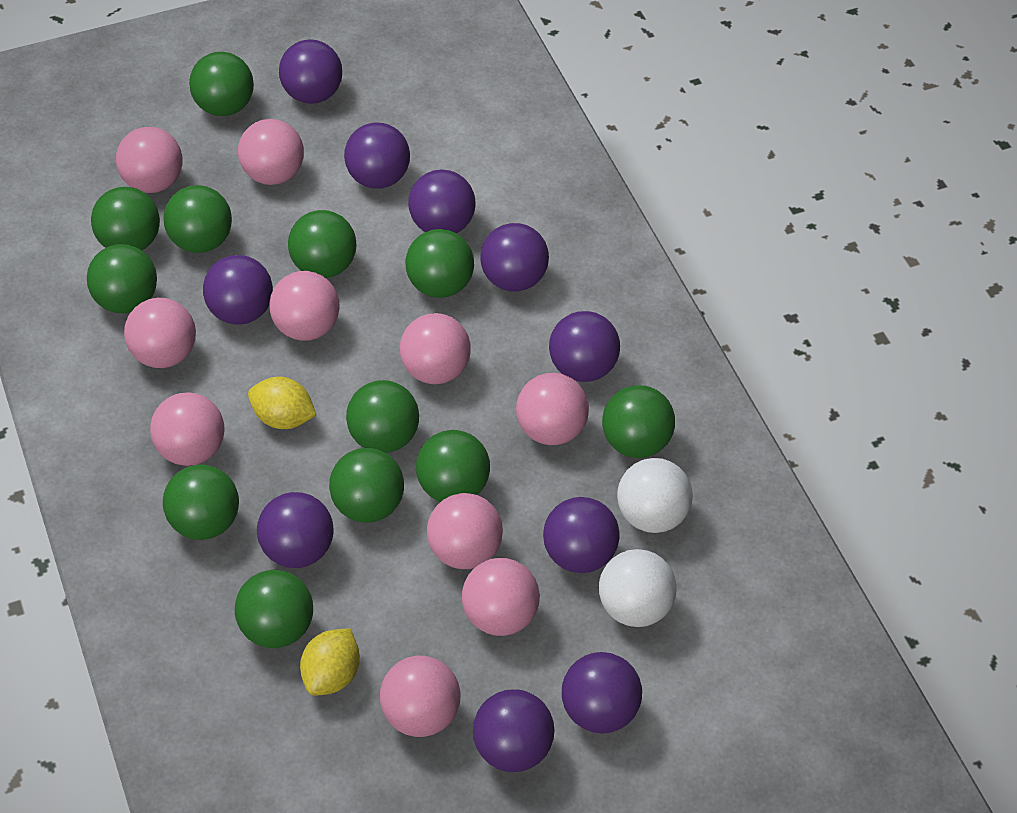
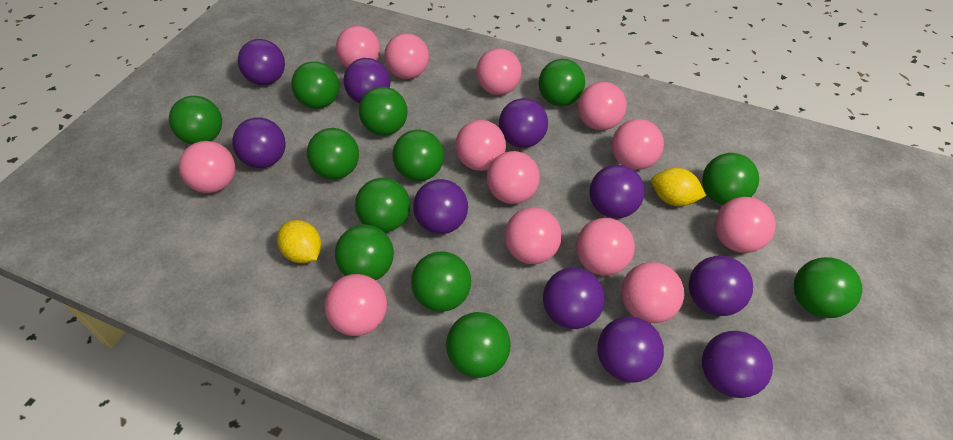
pink ball: 10 -> 13
white ball: 2 -> 0

